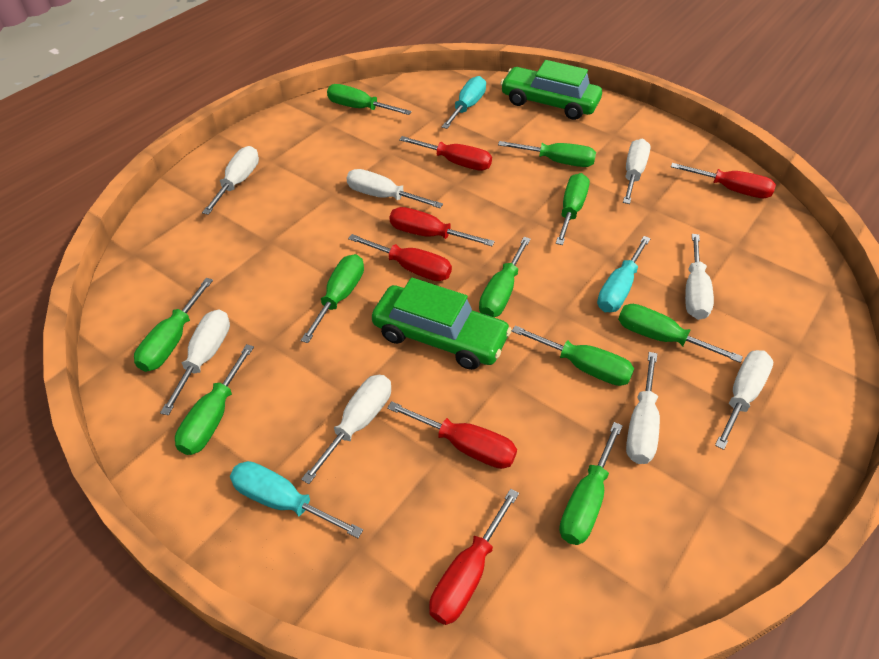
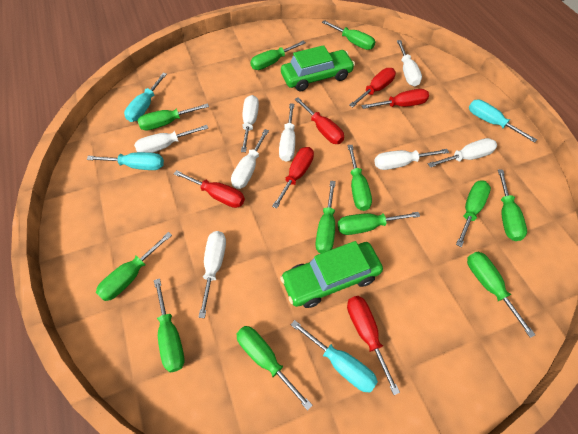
green screwdriver: 10 -> 12
turquoise screwdriver: 3 -> 4

